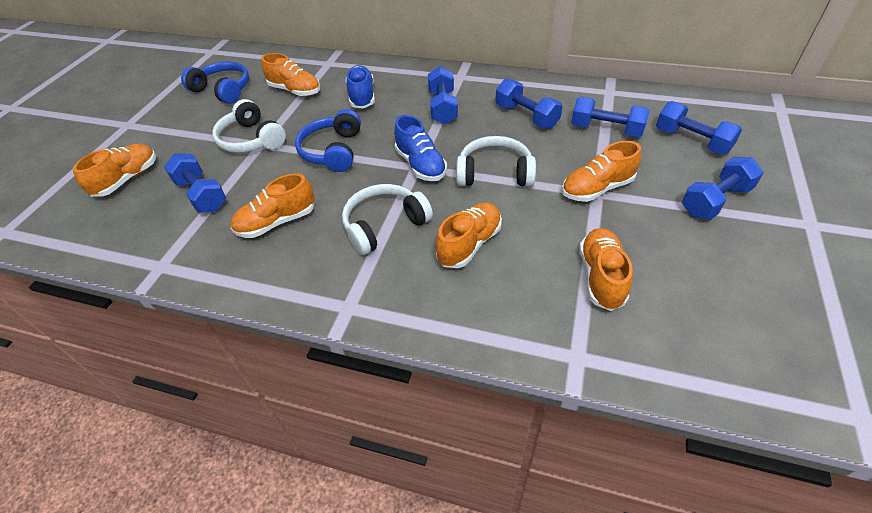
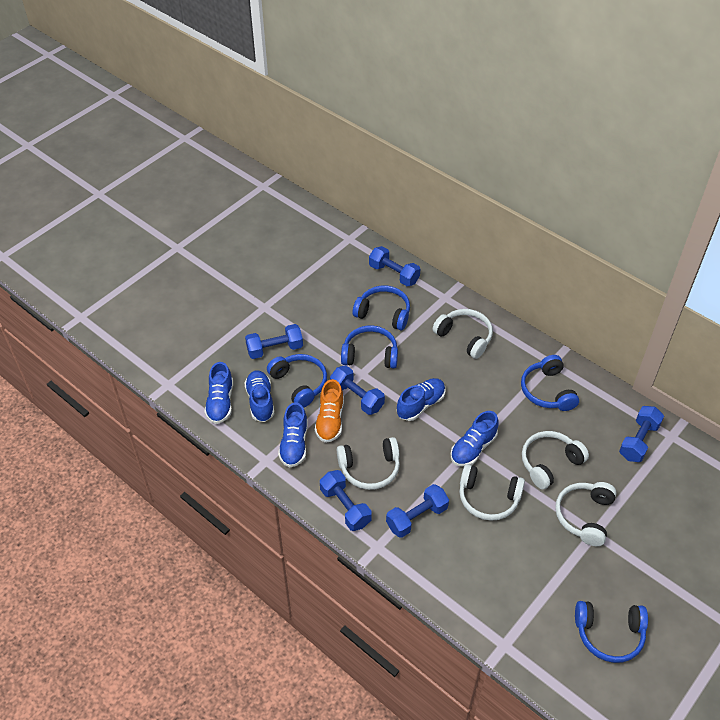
blue headphones: 2 -> 5
blue shoe: 2 -> 5
orange shoe: 6 -> 1
white headphones: 3 -> 5

